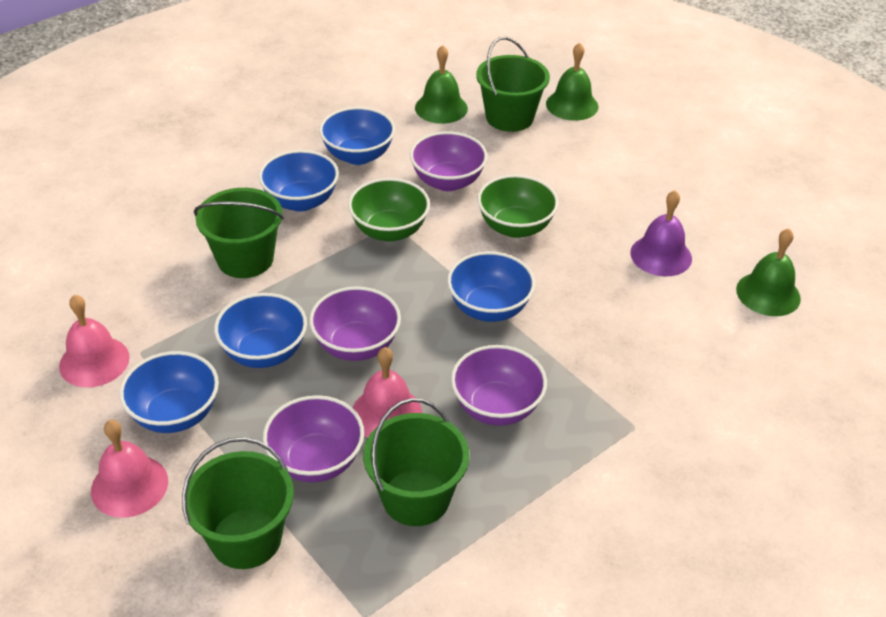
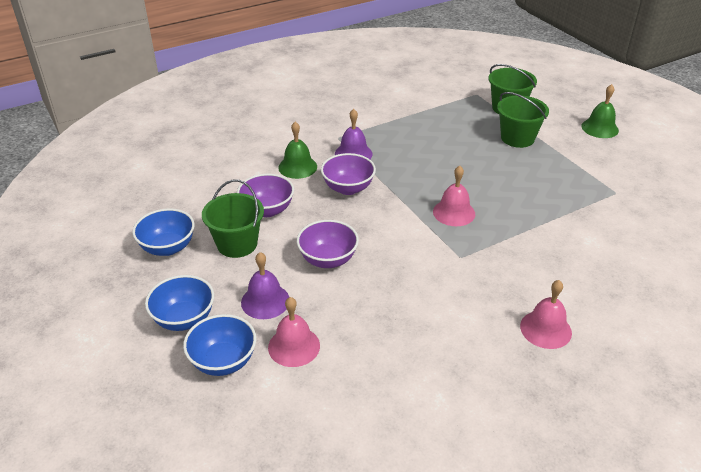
blue bowl: 5 -> 3
green bell: 3 -> 2
green bowl: 2 -> 0
green bucket: 4 -> 3
purple bell: 1 -> 2
purple bowl: 4 -> 3

